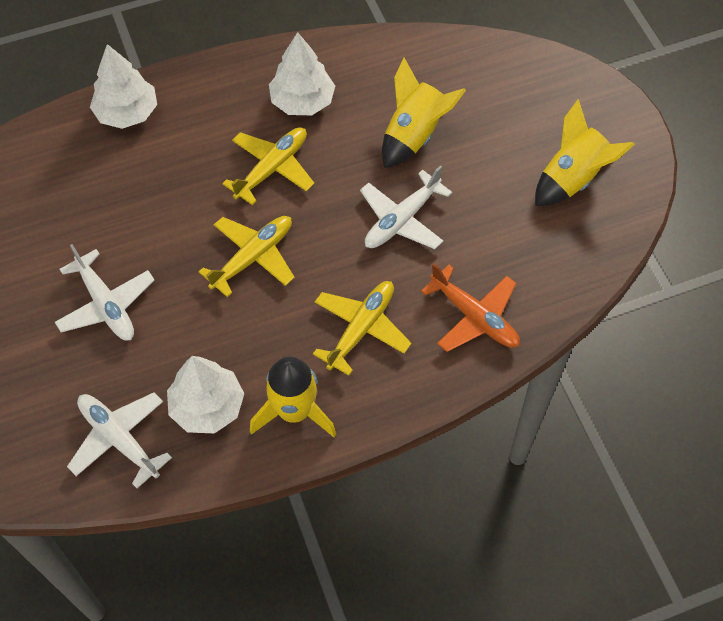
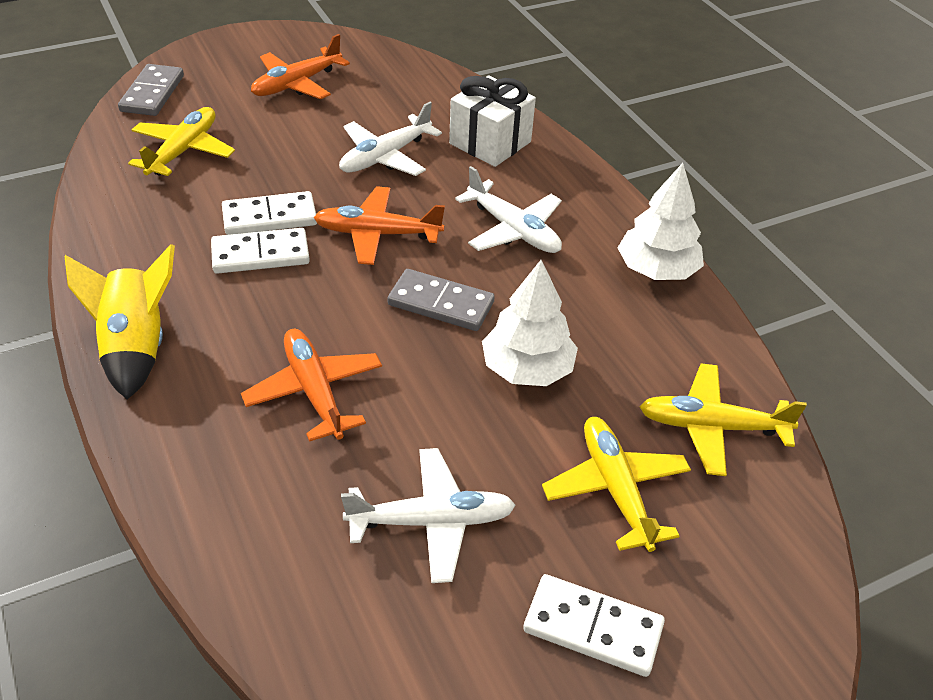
grey domino: 0 -> 2
orange plane: 1 -> 3
white domino: 0 -> 3
white gift: 0 -> 1
white tree: 3 -> 2
yellow rocket: 3 -> 1

